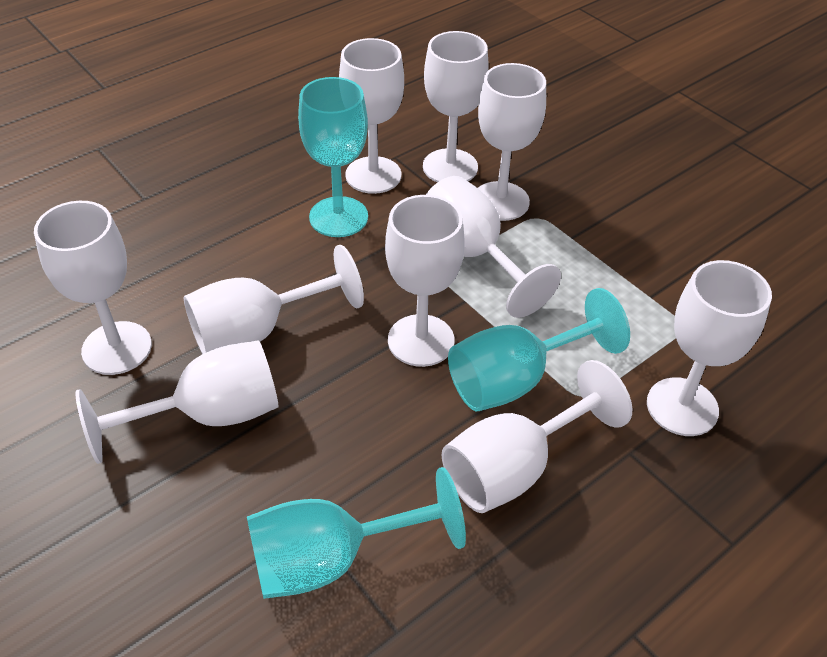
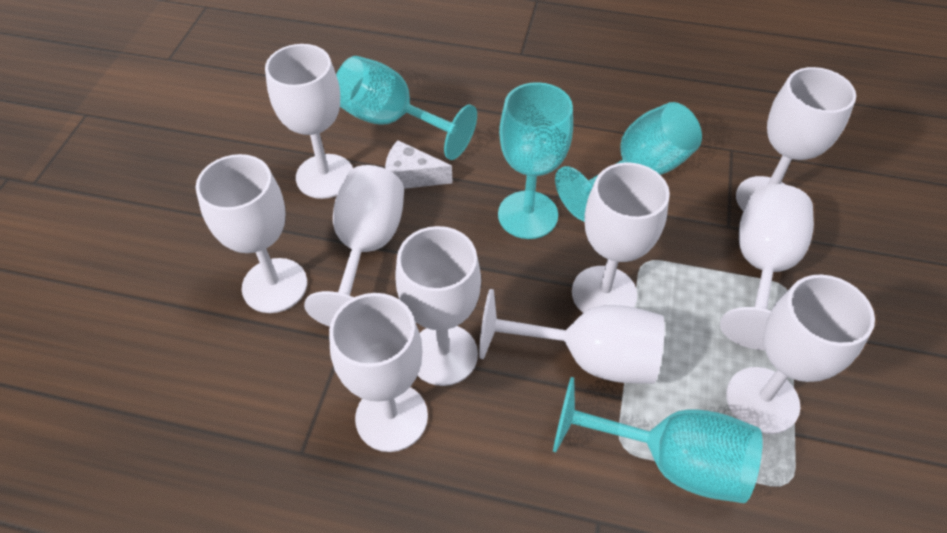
turquoise goblet: 3 -> 4
white cheese: 0 -> 1

